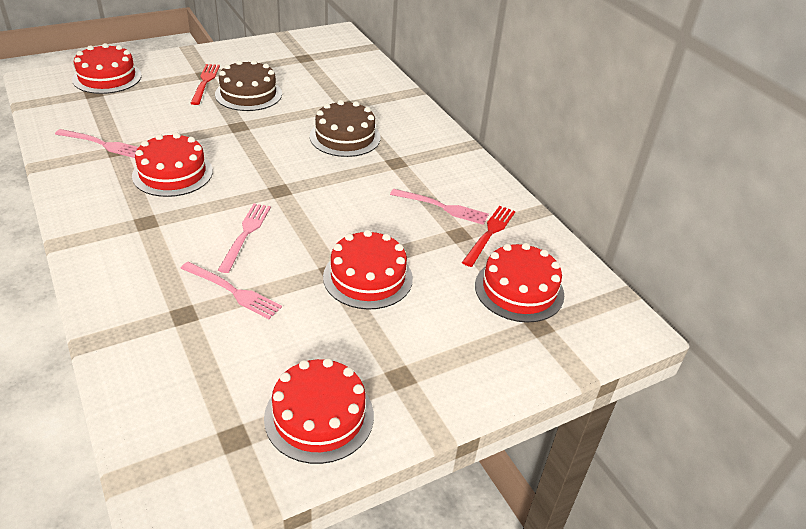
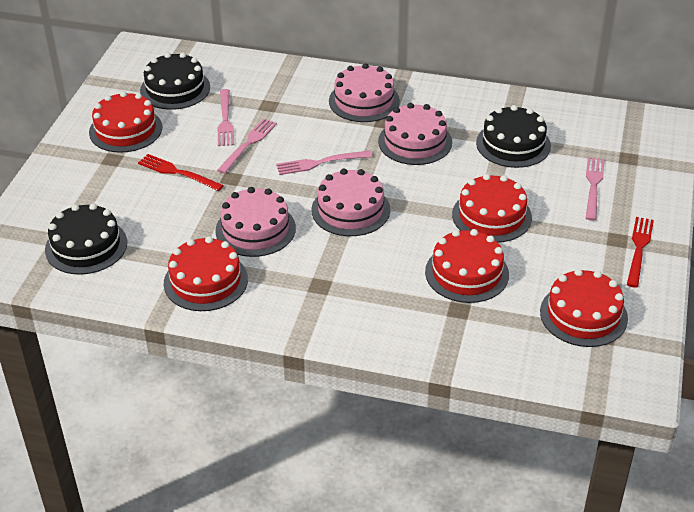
black cake: 0 -> 3
brown cake: 2 -> 0
pink cake: 0 -> 4

